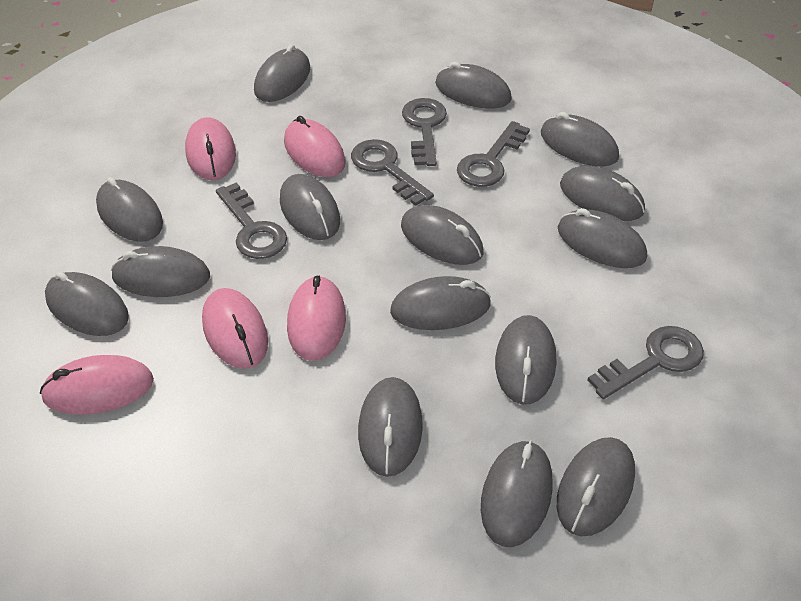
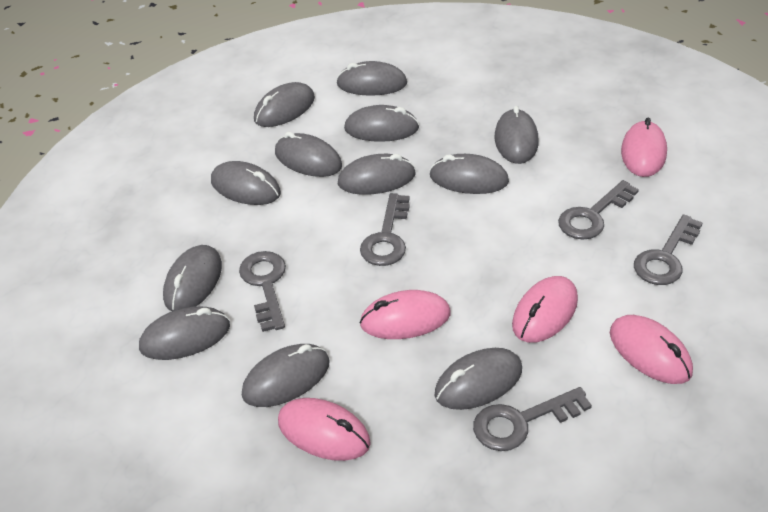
grey mouse: 15 -> 12

